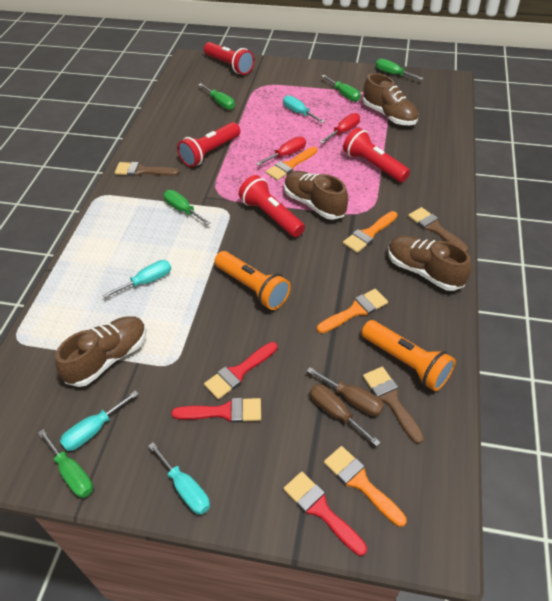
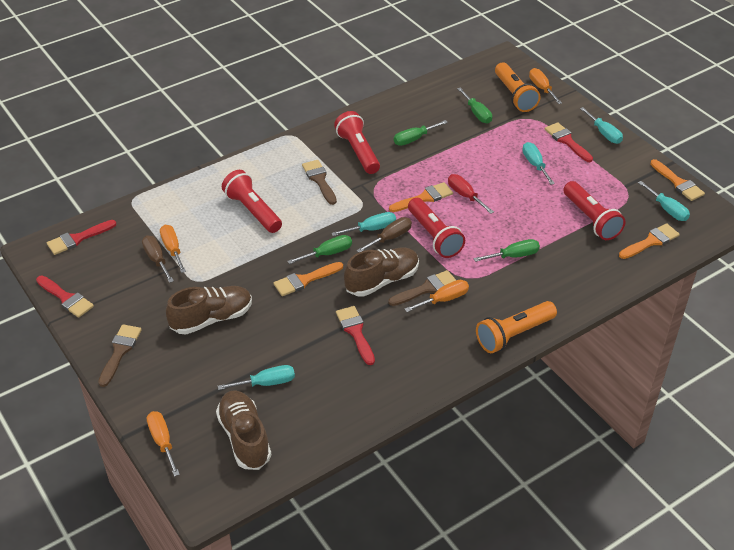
brown shoe: 4 -> 3
green screwdriver: 5 -> 4
orange screwdriver: 0 -> 4
red brush: 3 -> 4
red screwdriver: 2 -> 1
turquoise screwdriver: 4 -> 5

